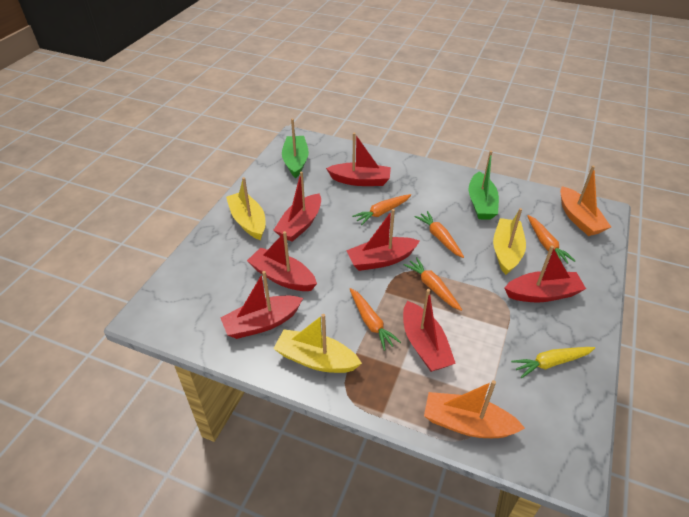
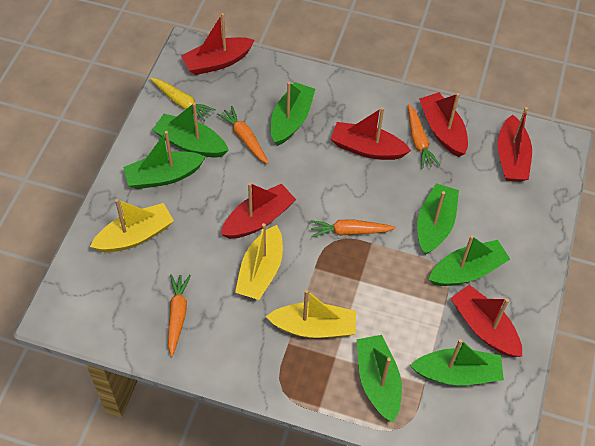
green boat: 2 -> 7
orange boat: 2 -> 0
orange carrot: 5 -> 4
red boat: 7 -> 6

